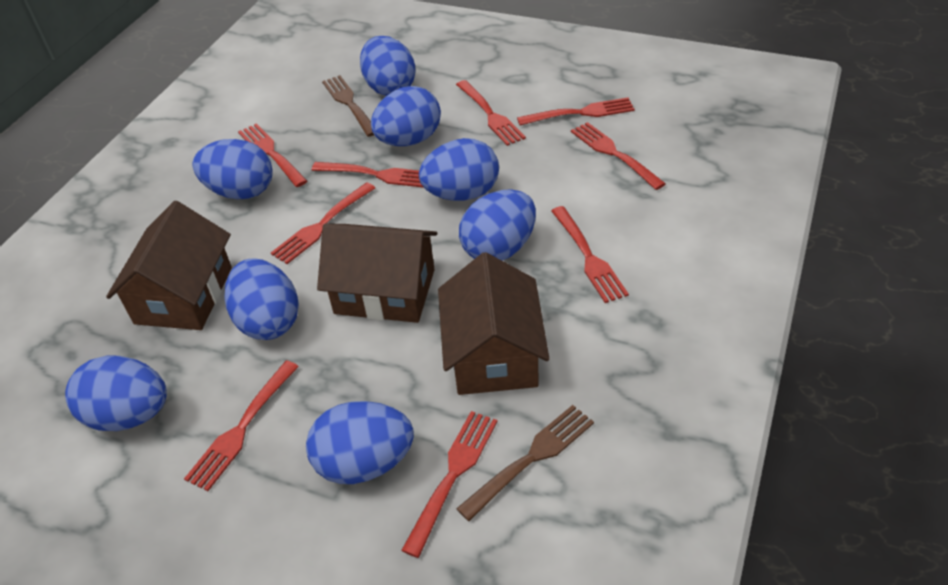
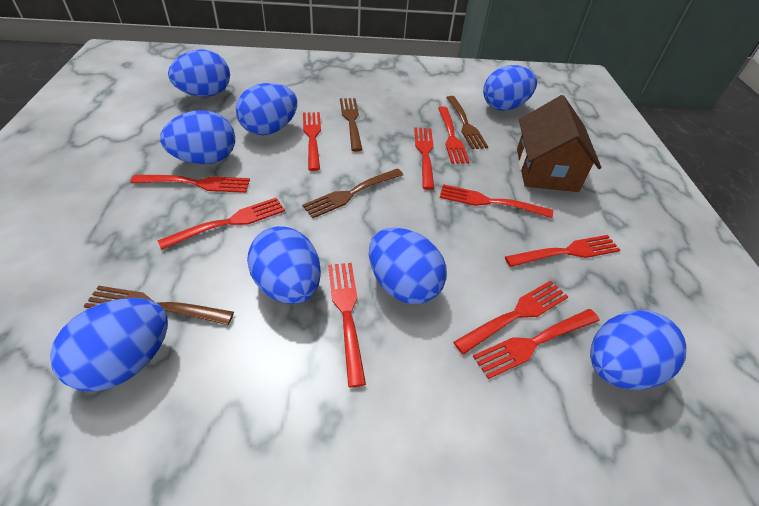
brown fork: 2 -> 4
brown house: 3 -> 1
red fork: 9 -> 10

